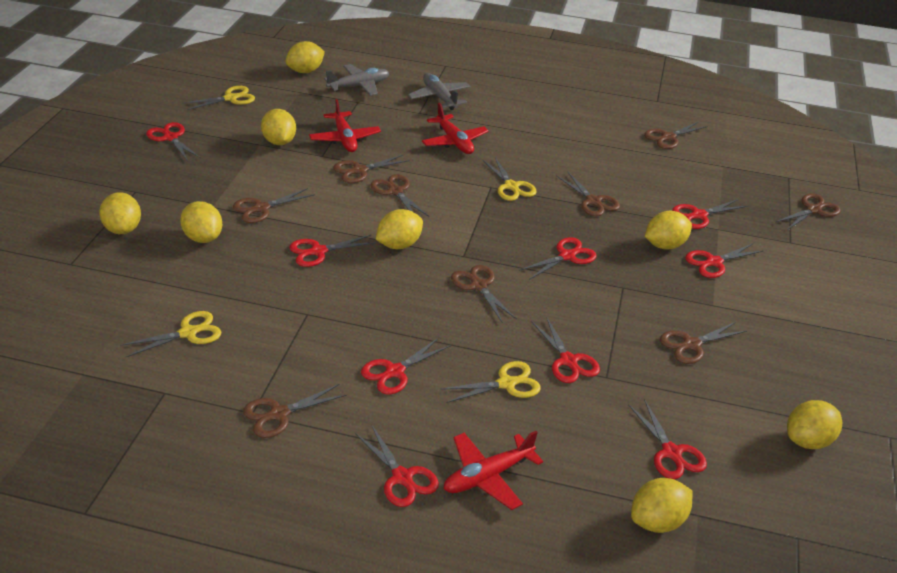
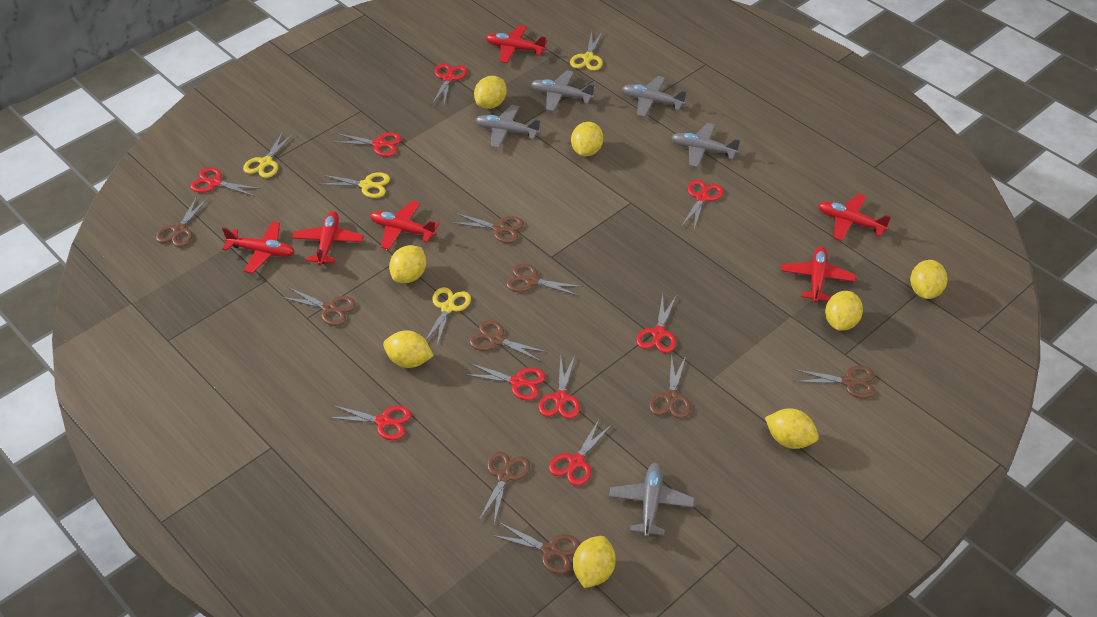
grey plane: 2 -> 5
red plane: 3 -> 6

